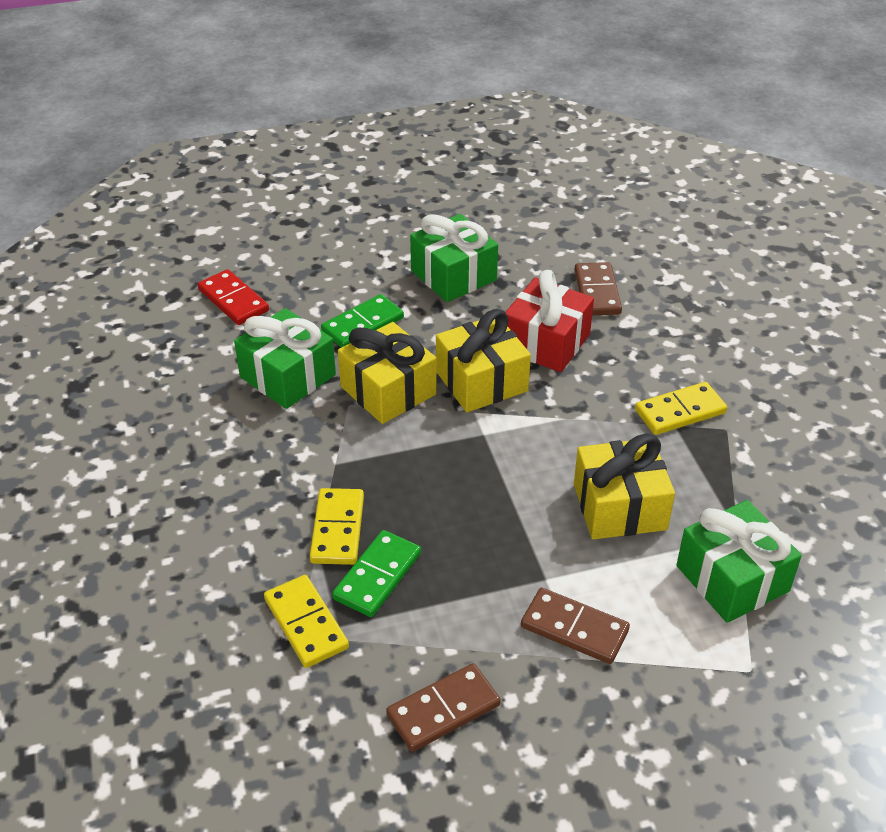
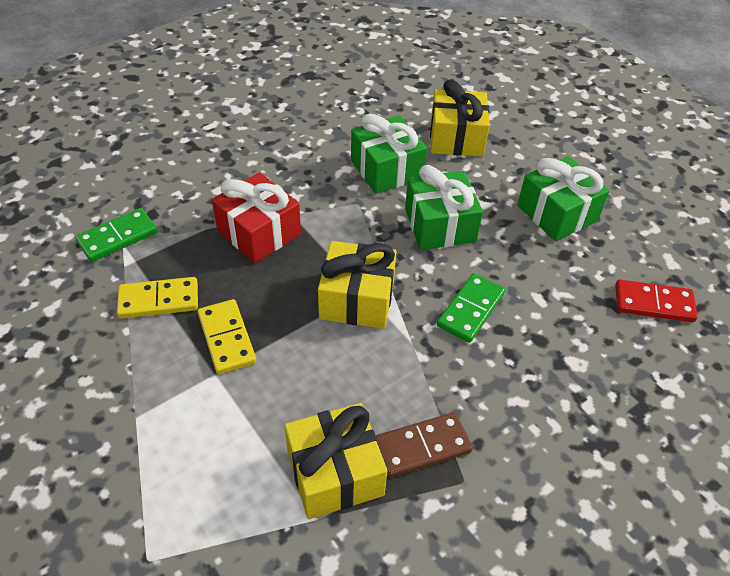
brown domino: 3 -> 1
yellow domino: 3 -> 2

